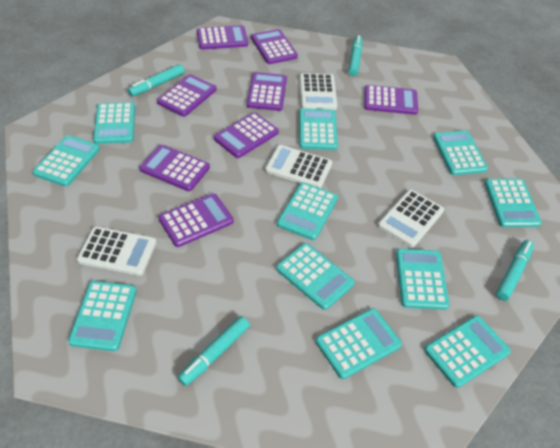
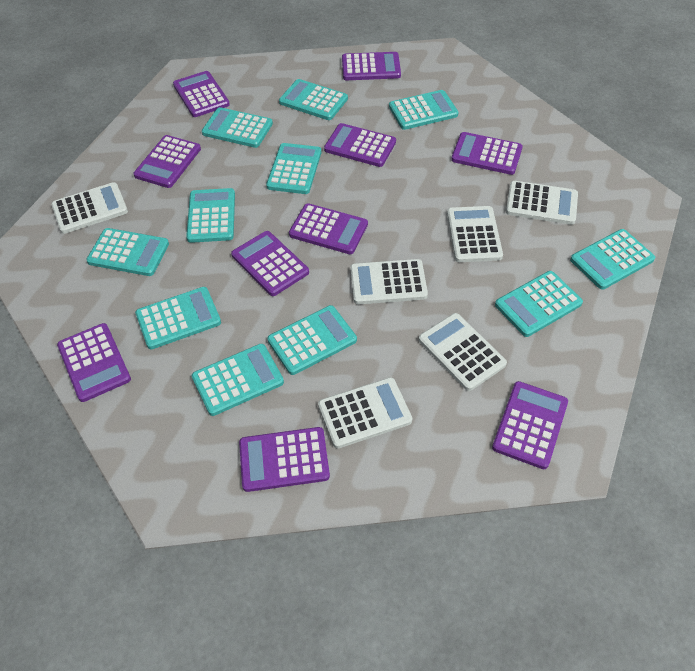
purple calculator: 8 -> 10
turquoise marker: 4 -> 0
white calculator: 4 -> 6

